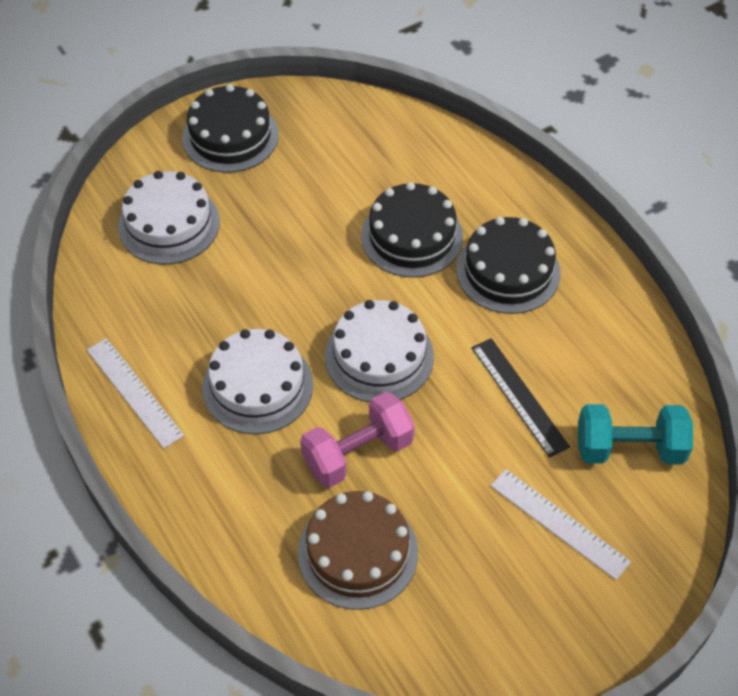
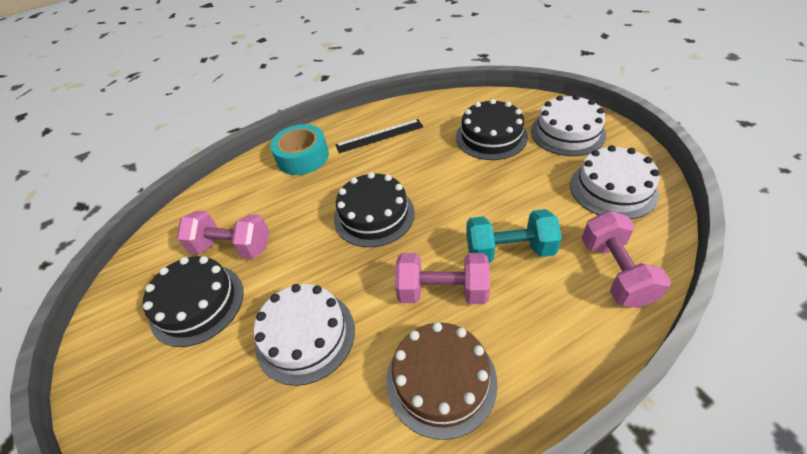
pink dumbbell: 1 -> 3
turquoise tape: 0 -> 1
white ruler: 2 -> 0

